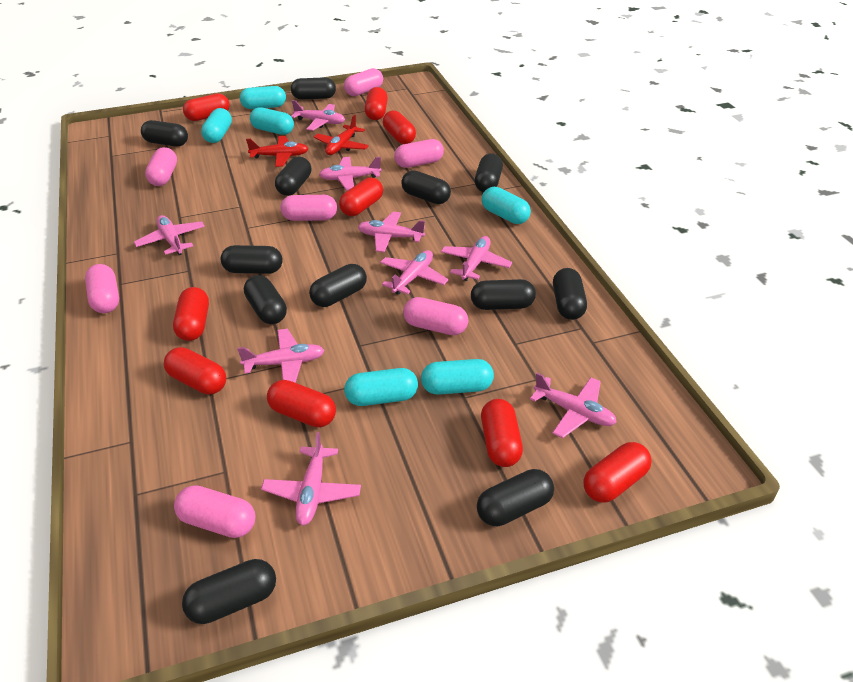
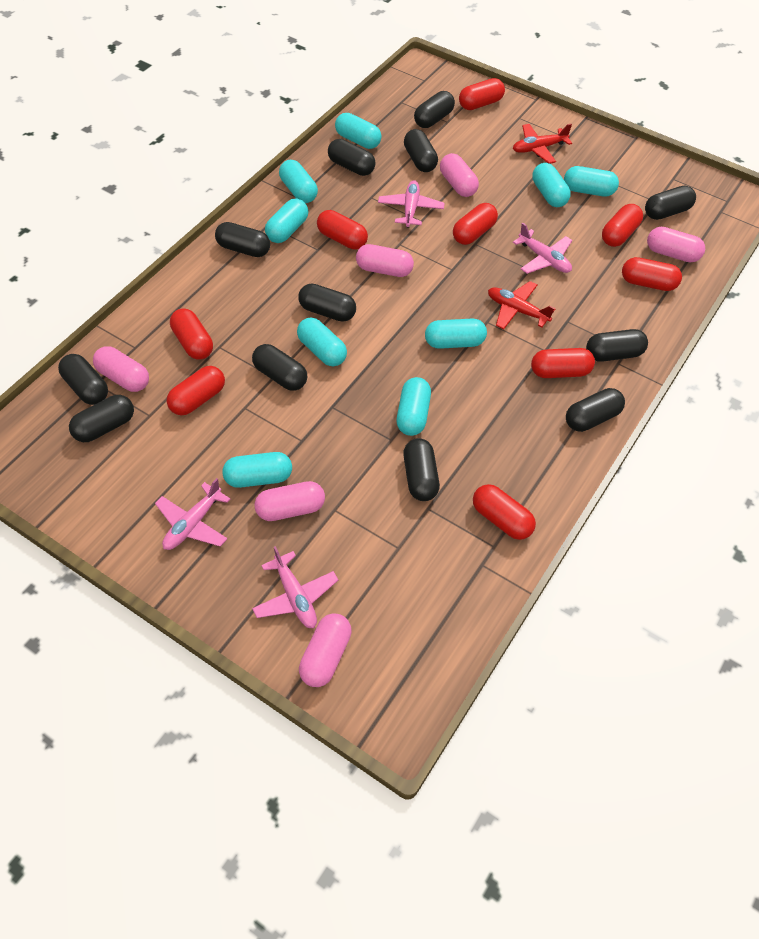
pink capsule: 7 -> 6
pink plane: 9 -> 4
turquoise capsule: 6 -> 9

